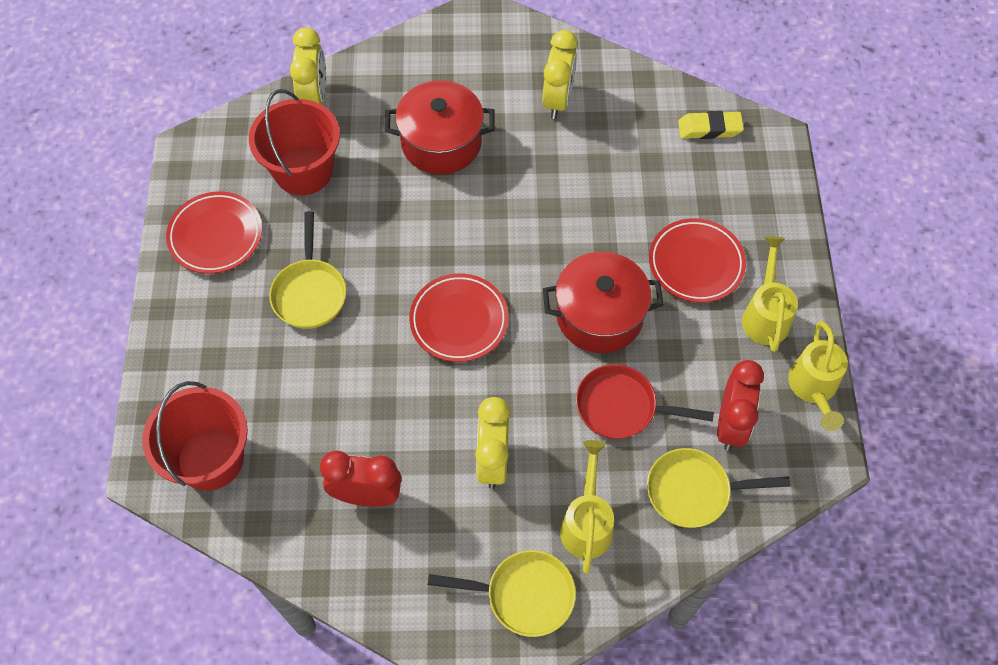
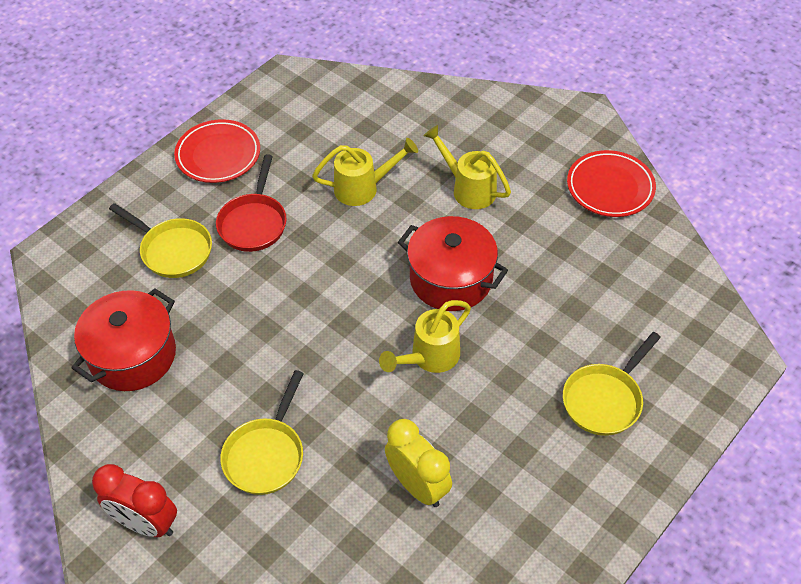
red bucket: 2 -> 0
red clock: 2 -> 1
red plate: 3 -> 2
yellow clock: 3 -> 1
yellow eraser: 1 -> 0

